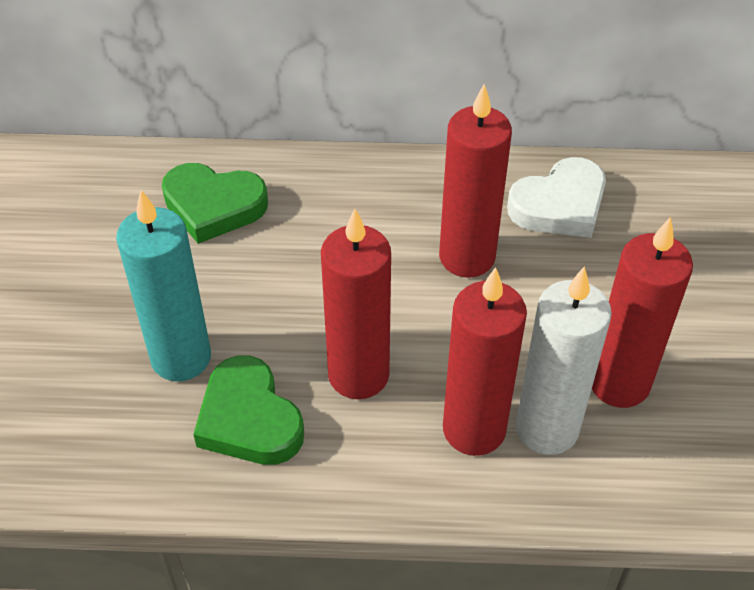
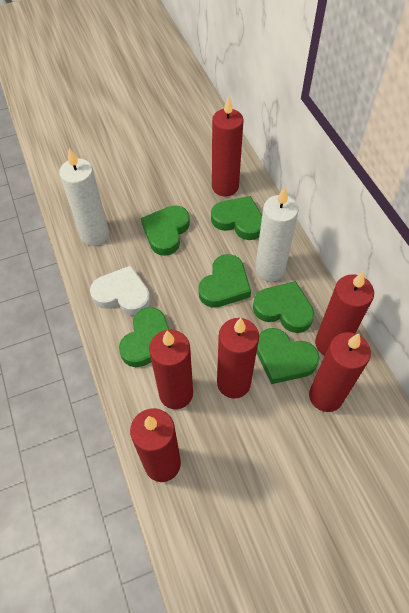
green heart: 2 -> 6
red candle: 4 -> 6
turquoise candle: 1 -> 0
white candle: 1 -> 2

